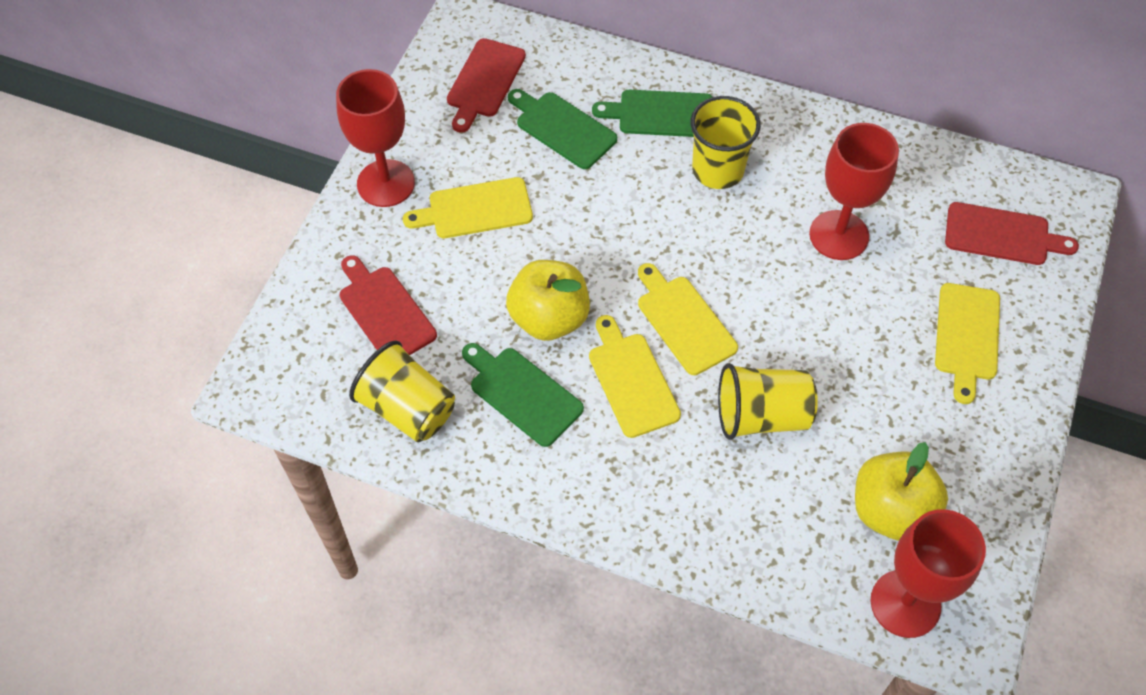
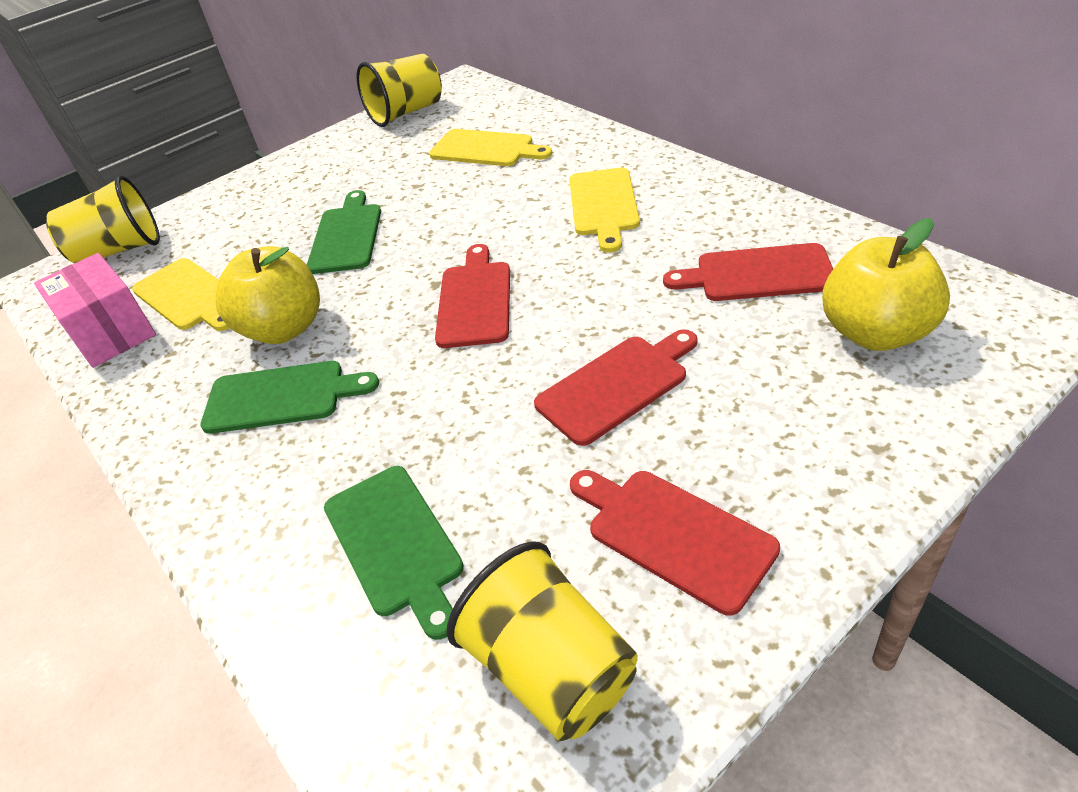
pink box: 0 -> 1
red cutting board: 3 -> 4
red goblet: 3 -> 0
yellow cutting board: 4 -> 3

